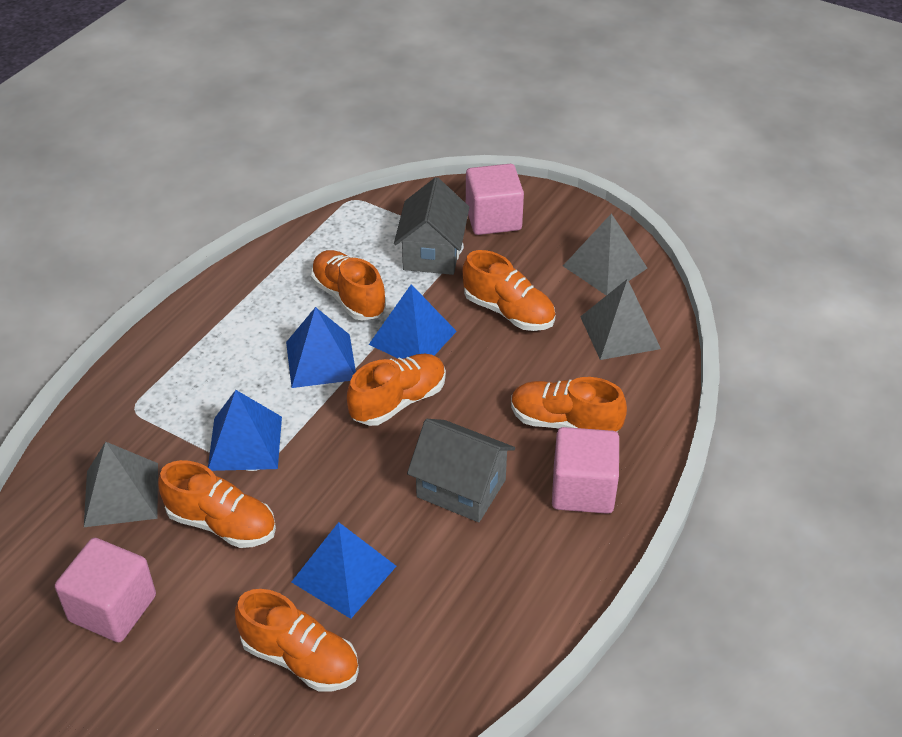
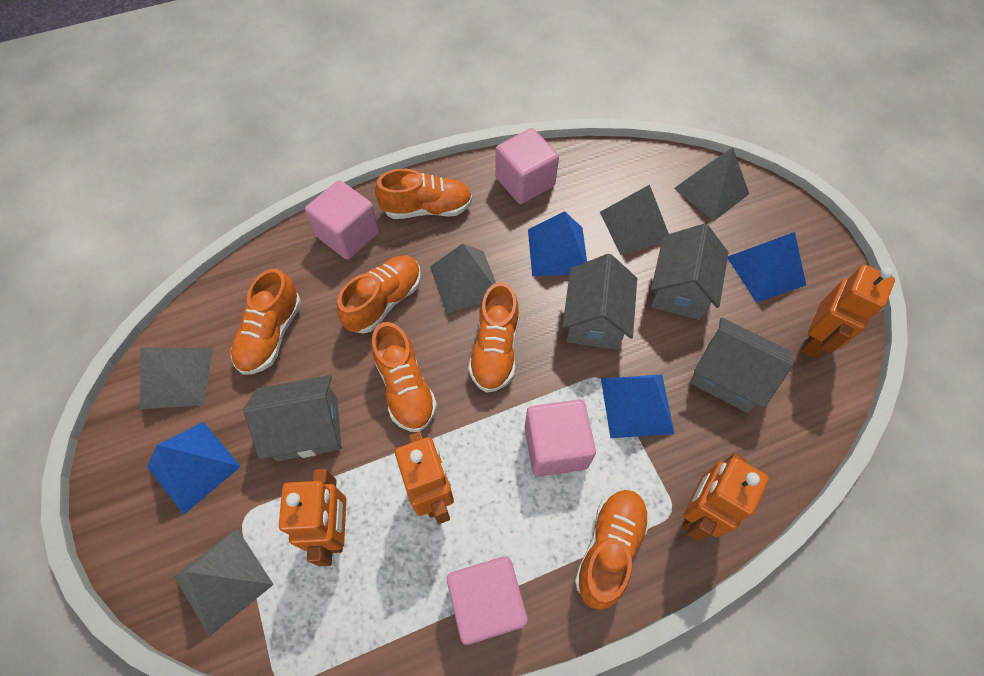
grey house: 2 -> 4
grey pyramid: 3 -> 5
orange robot: 0 -> 4
pink cube: 3 -> 4

